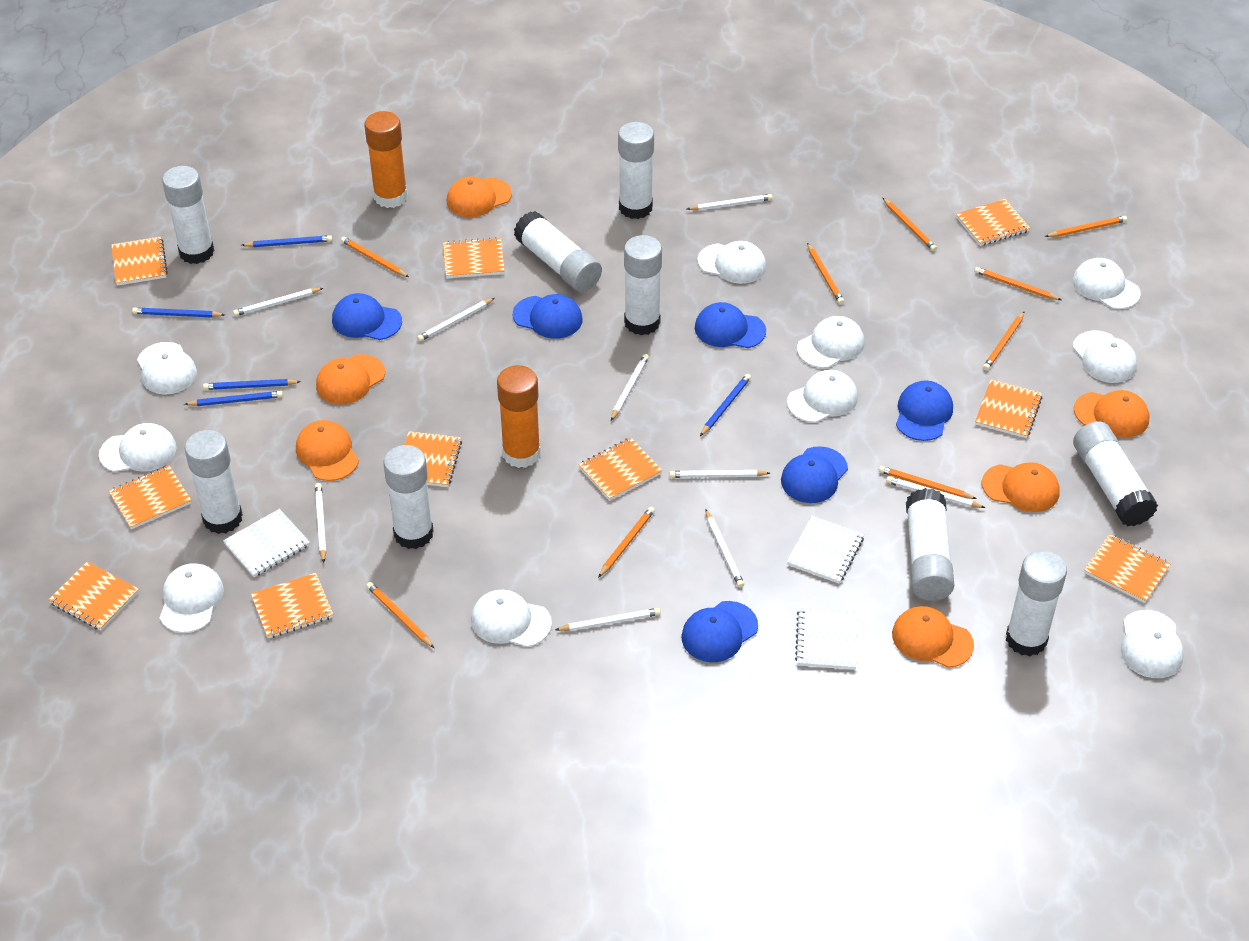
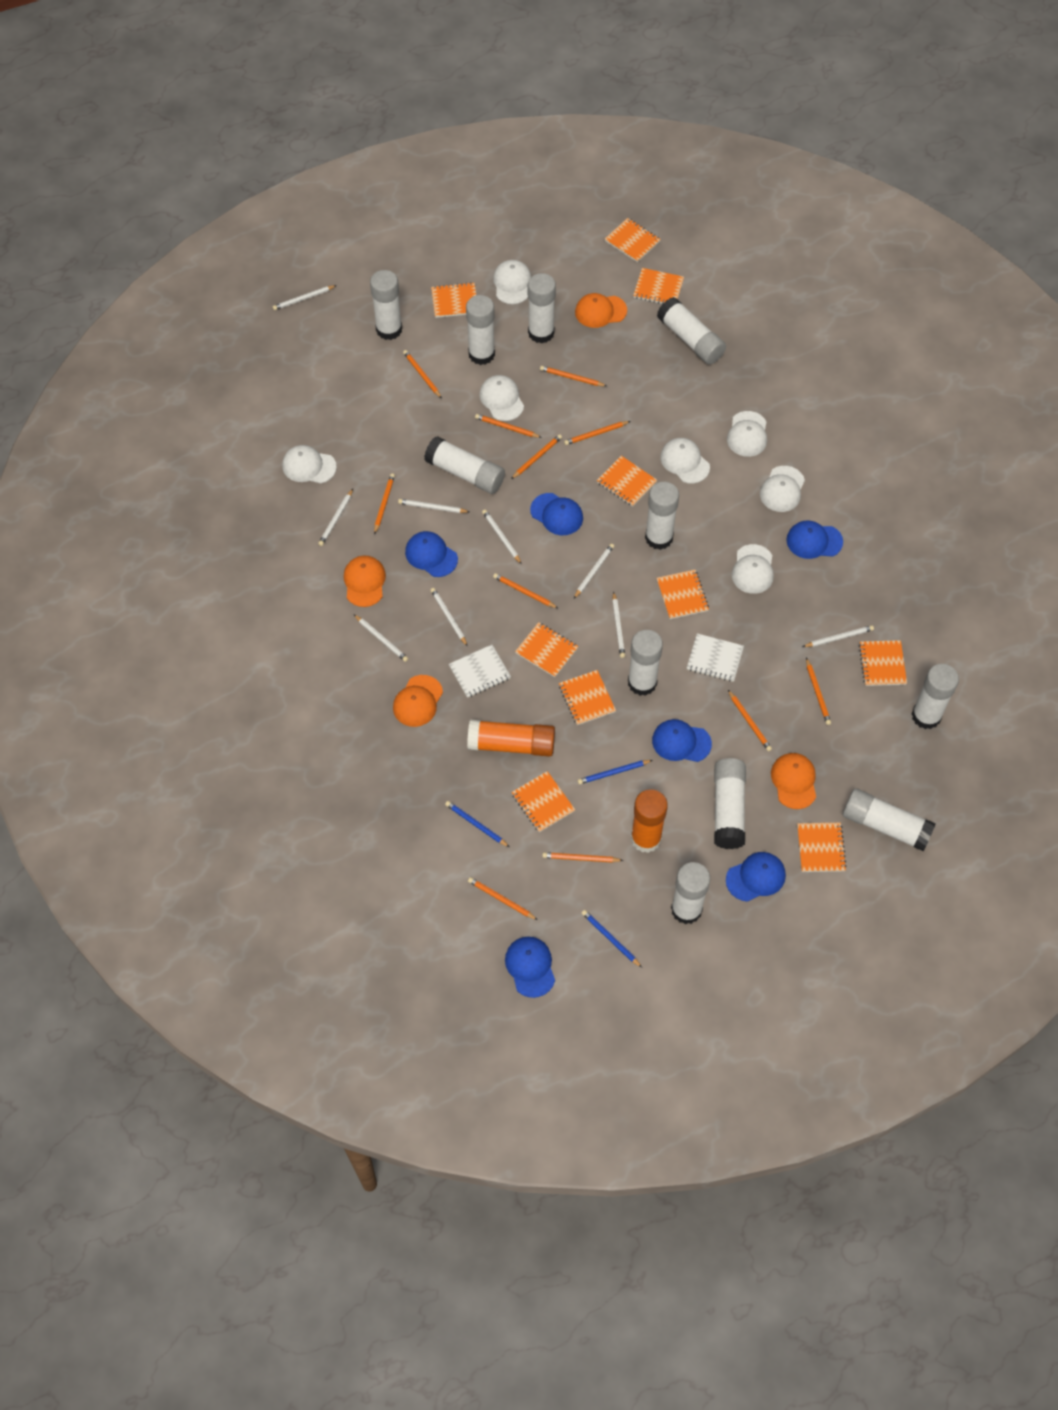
blue pencil: 5 -> 3
orange cap: 6 -> 4
orange pencil: 9 -> 11
white cap: 10 -> 7
white glue stick: 9 -> 11
white notebook: 3 -> 2

